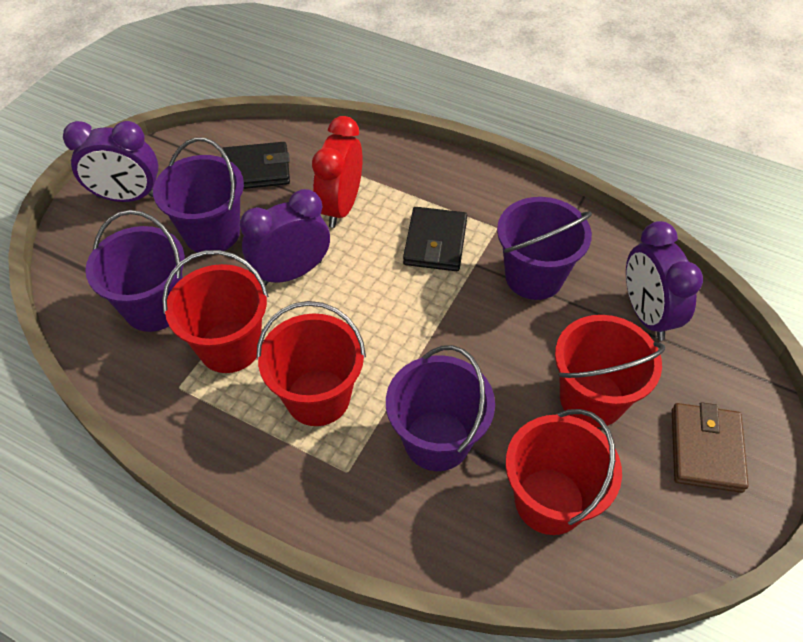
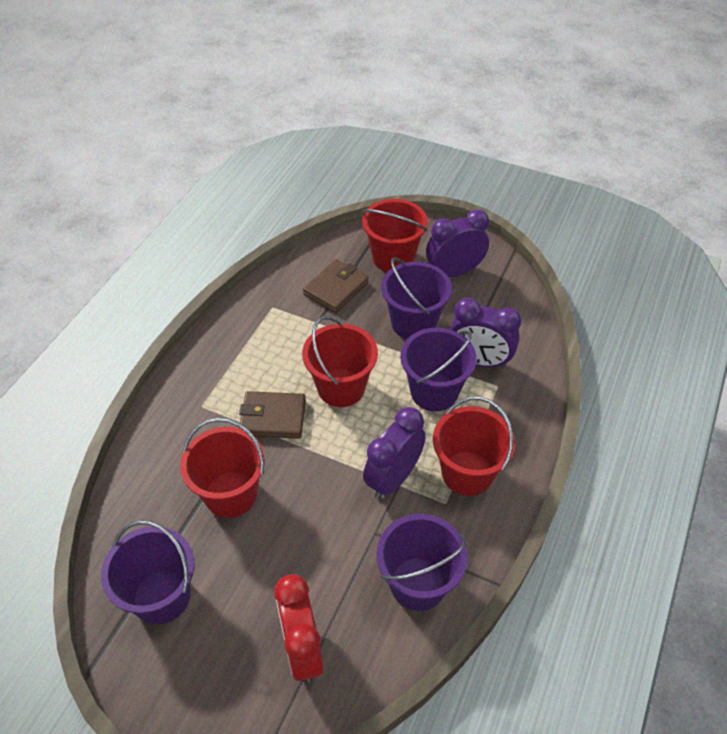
black wallet: 2 -> 0
brown wallet: 1 -> 2

